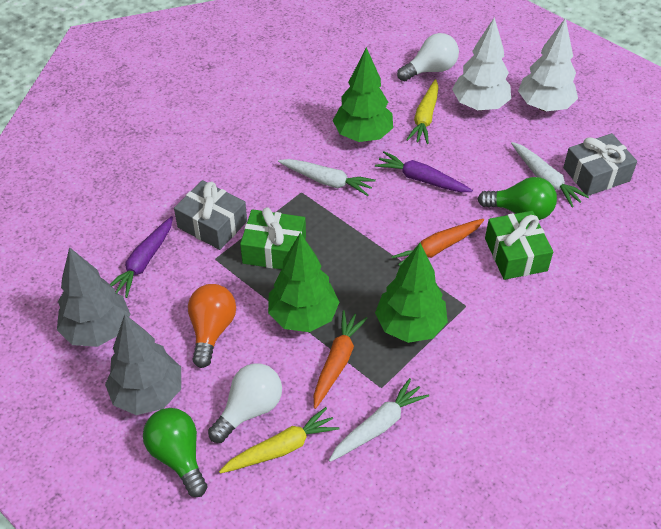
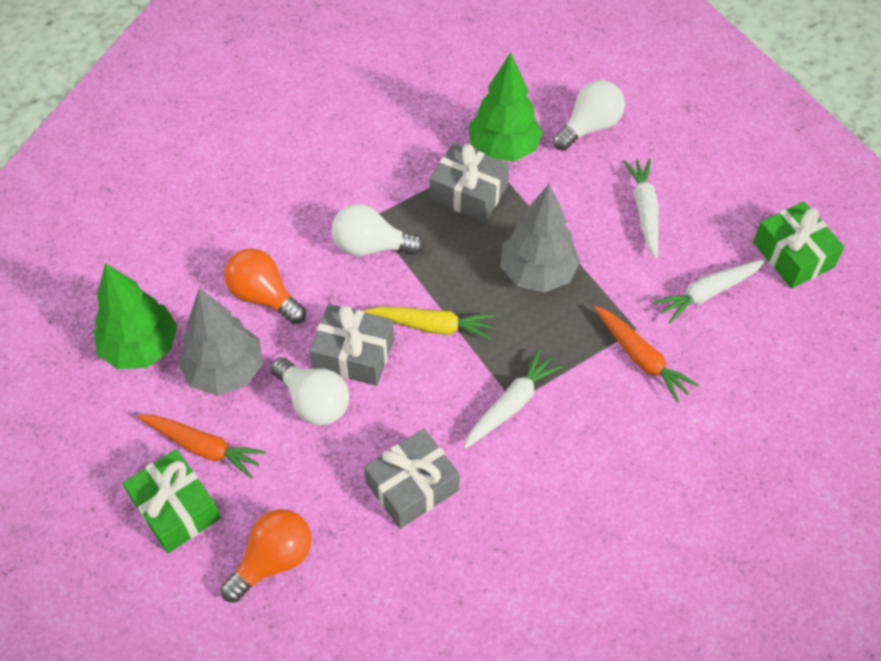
green light bulb: 2 -> 0
green tree: 3 -> 2
grey gift: 2 -> 3
orange light bulb: 1 -> 2
purple carrot: 2 -> 0
white light bulb: 2 -> 3
white tree: 2 -> 0
yellow carrot: 2 -> 1

